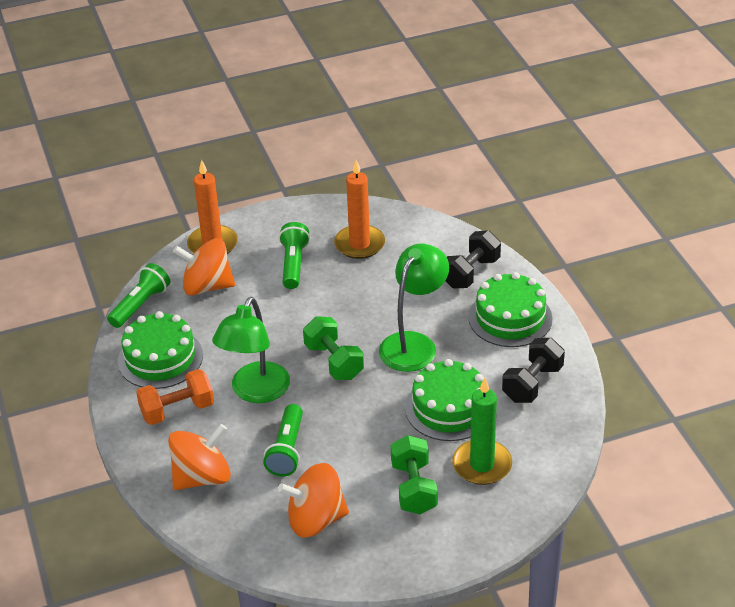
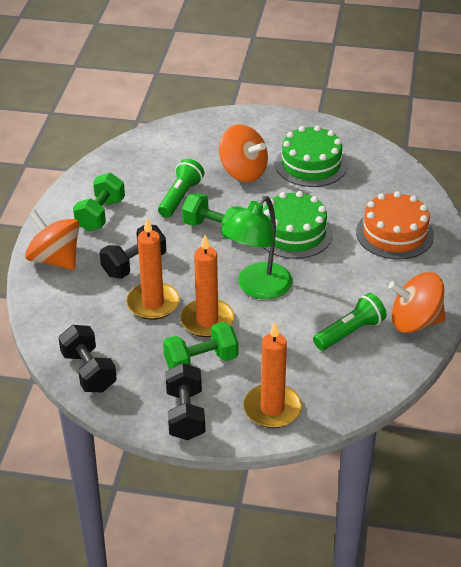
black dumbbell: 2 -> 3
green cake: 3 -> 2
green candle: 1 -> 0
green dumbbell: 2 -> 3
green flashlight: 3 -> 2
green lamp: 2 -> 1
orange cake: 0 -> 1
orange candle: 2 -> 3
orange dumbbell: 1 -> 0

